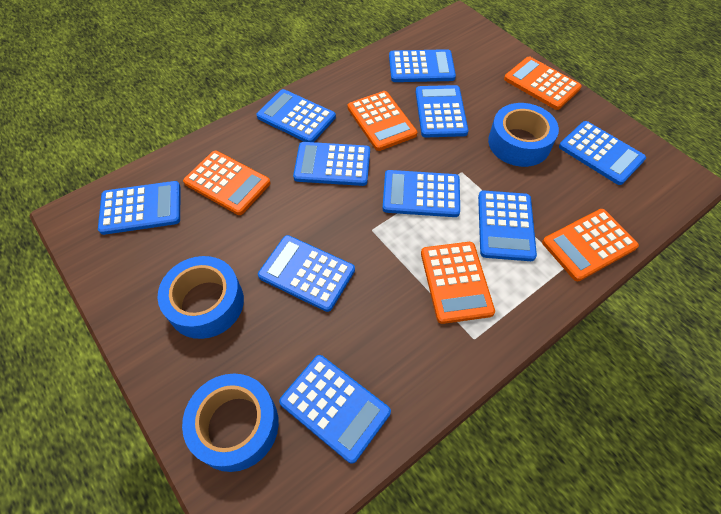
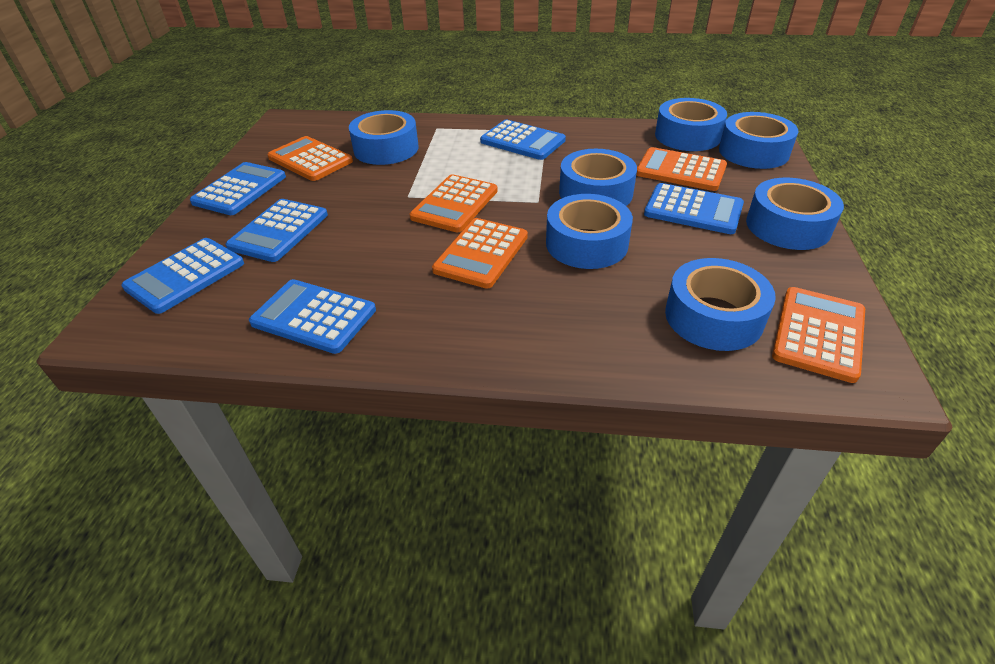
blue calculator: 10 -> 6
blue tape: 3 -> 7

